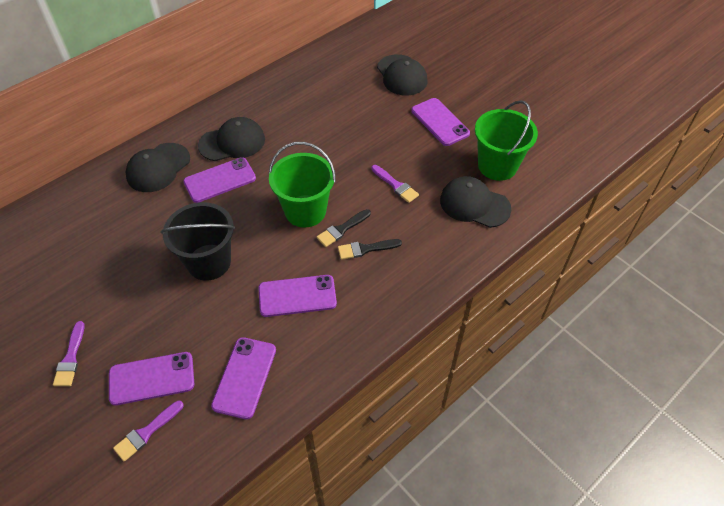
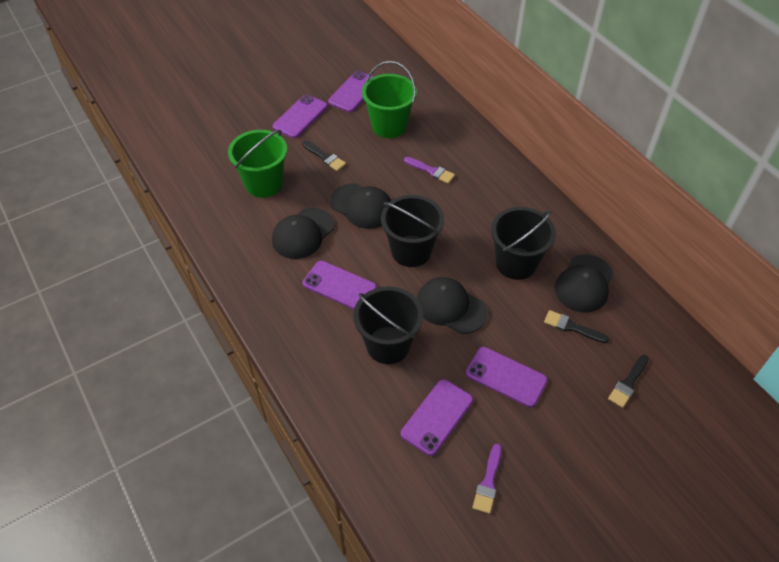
black brush: 2 -> 3
black bucket: 1 -> 3
purple brush: 3 -> 2

